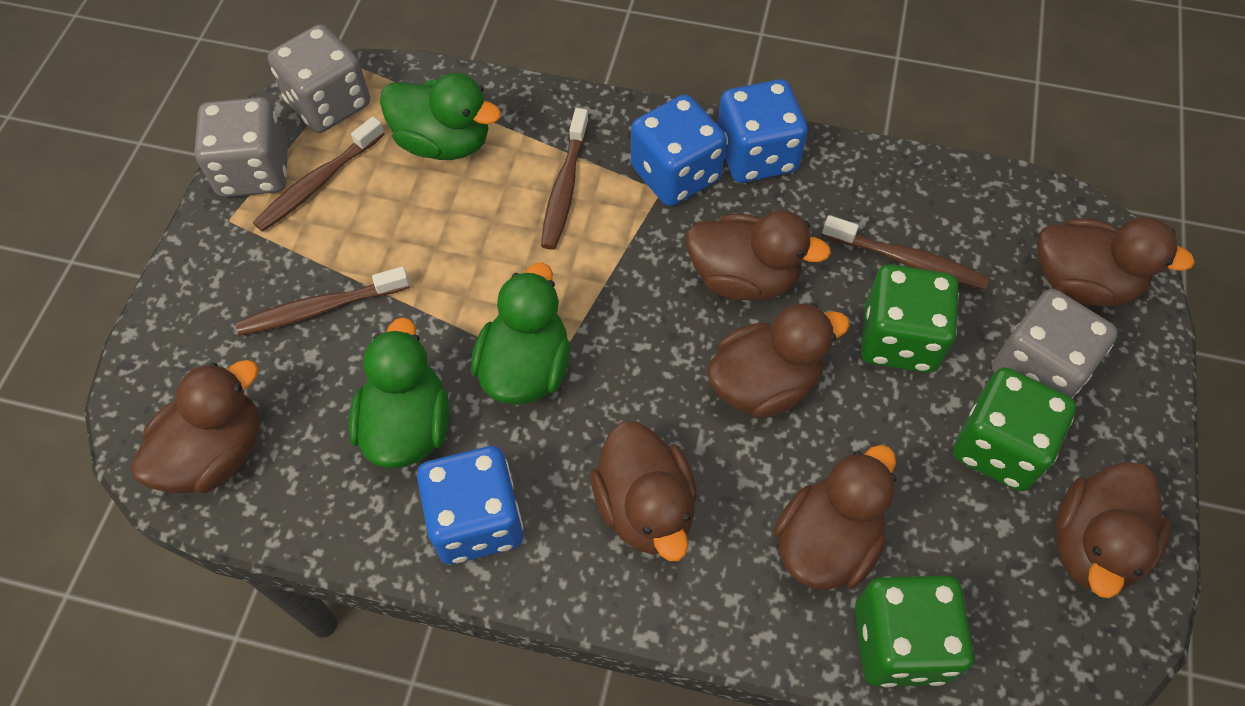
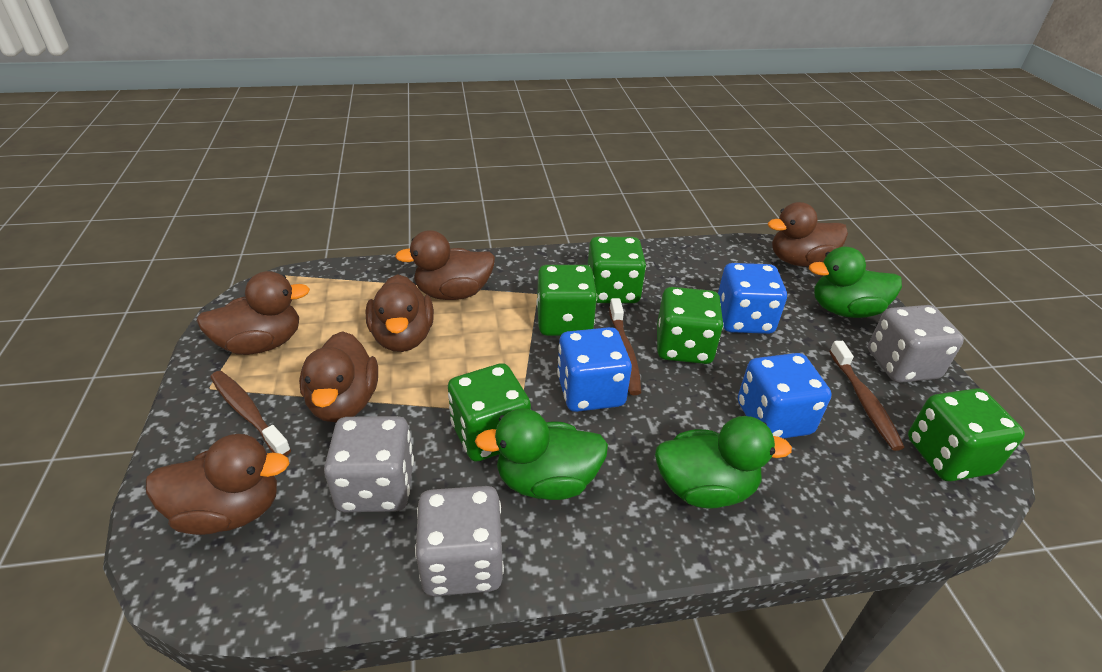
brown duck: 7 -> 6
brown toothbrush: 4 -> 3
green dice: 3 -> 5

